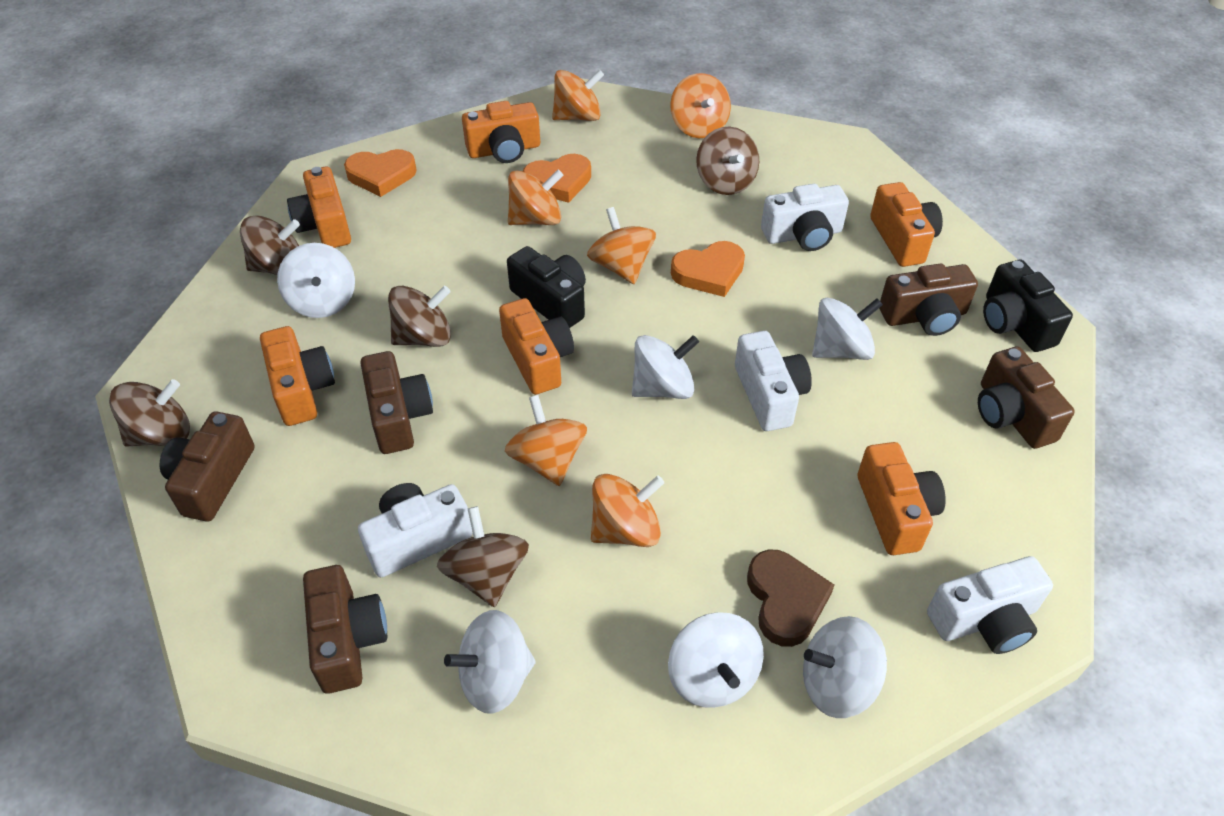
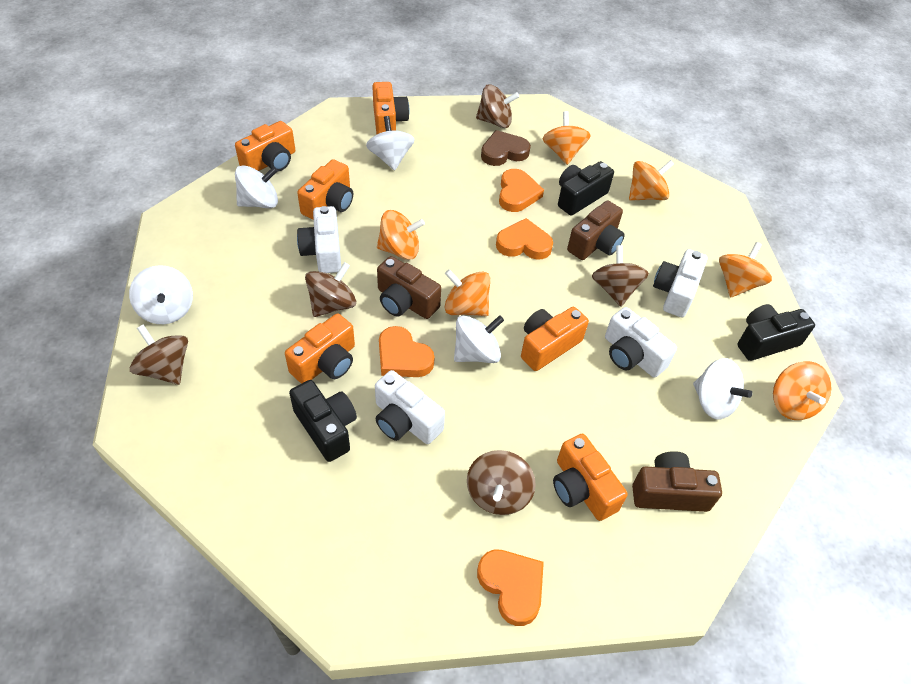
black camera: 2 -> 3
brown camera: 5 -> 3
orange heart: 3 -> 4
white spinning top: 6 -> 5

